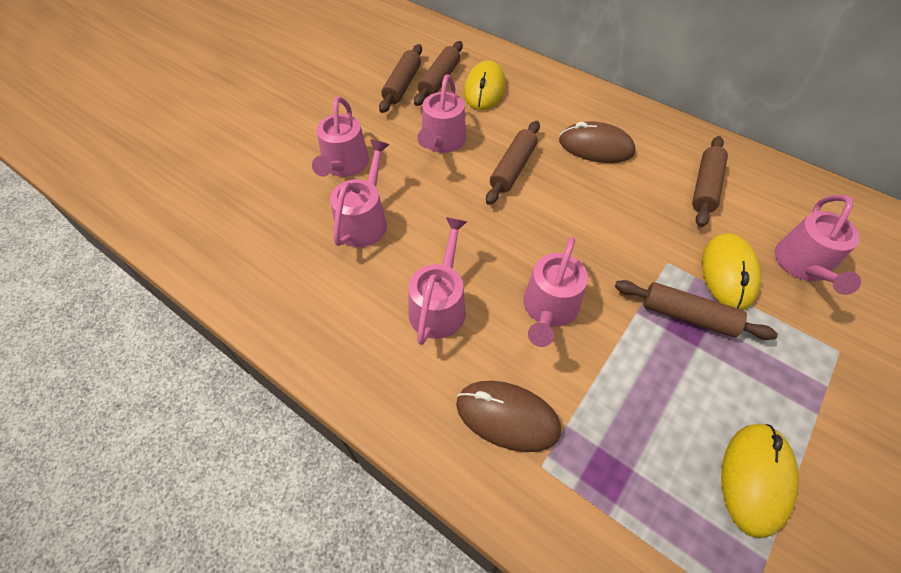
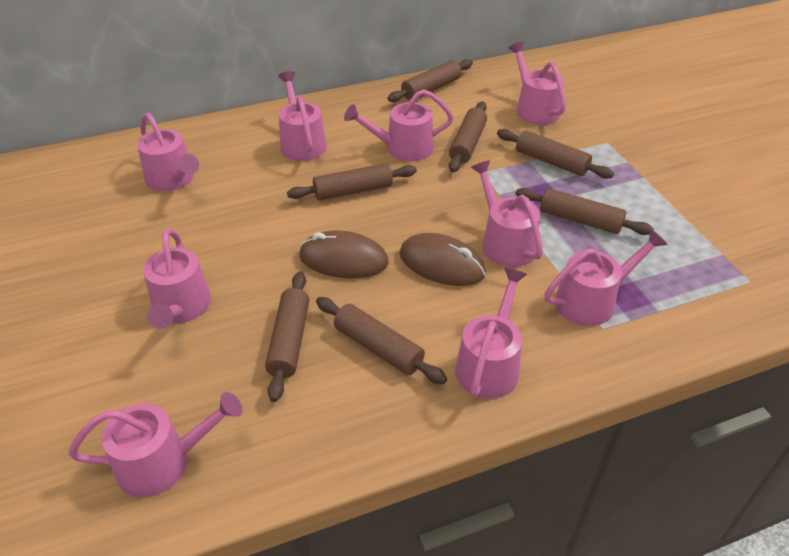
brown rolling pin: 5 -> 7
pink watering can: 6 -> 9
yellow mouse: 3 -> 0

